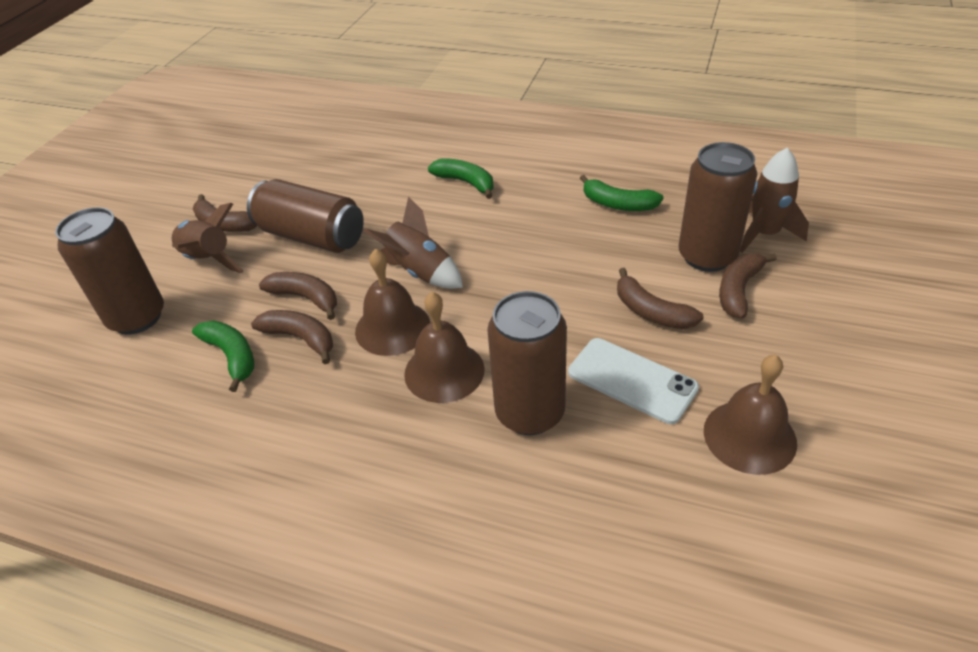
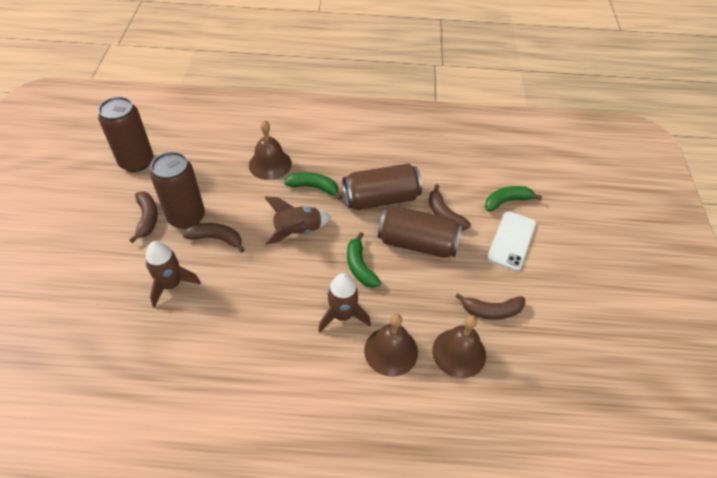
brown banana: 5 -> 4

